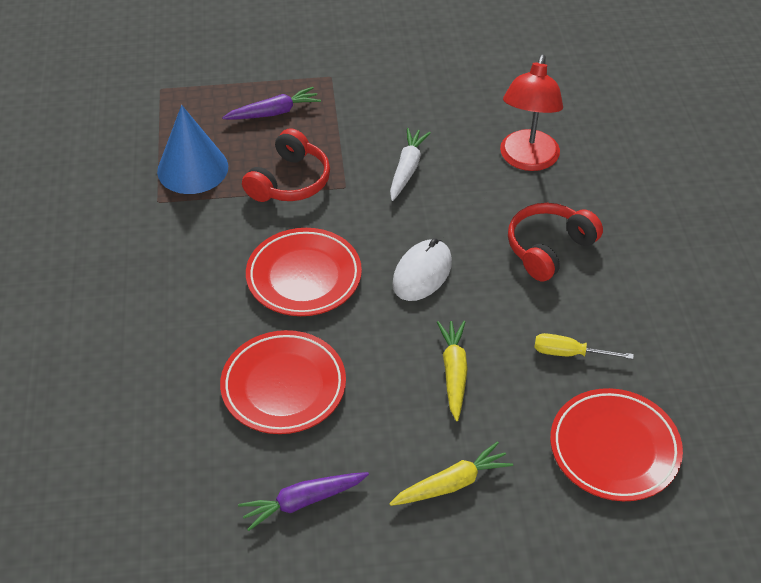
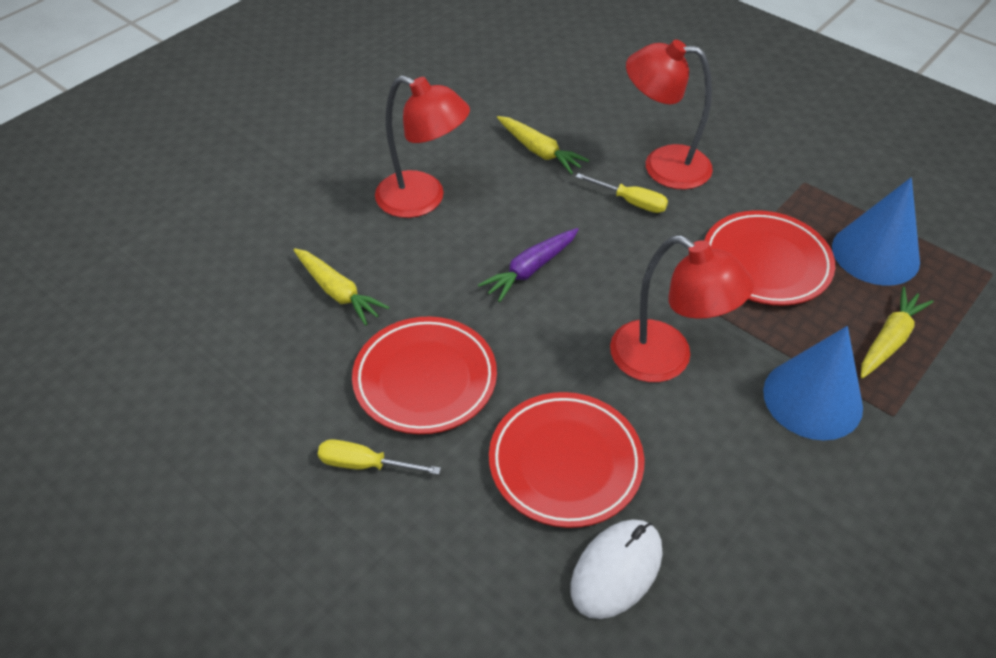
blue cone: 1 -> 2
purple carrot: 2 -> 1
red headphones: 2 -> 0
red lamp: 1 -> 3
white carrot: 1 -> 0
yellow carrot: 2 -> 3
yellow screwdriver: 1 -> 2

